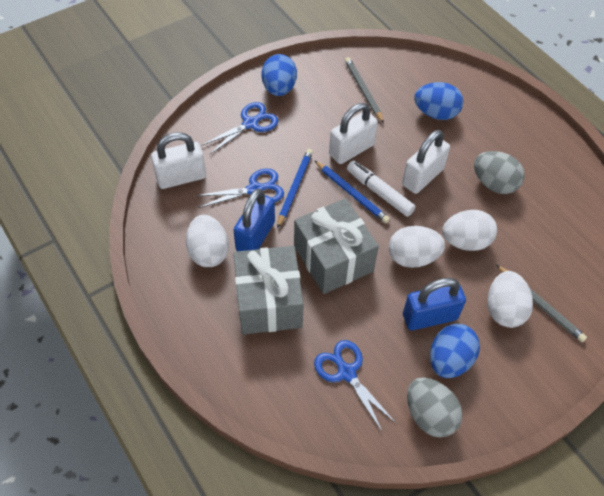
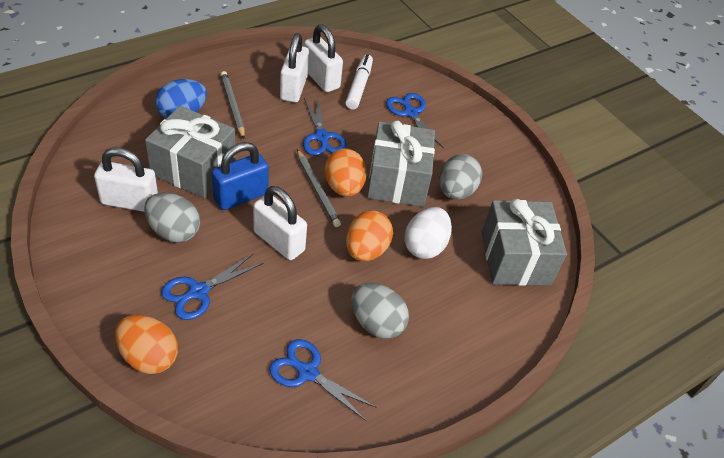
blue egg: 3 -> 1
blue padlock: 2 -> 1
blue pencil: 2 -> 0
blue scissors: 3 -> 4
grey egg: 2 -> 3
grey gift: 2 -> 3
orange egg: 0 -> 3
white egg: 4 -> 1
white padlock: 3 -> 4

